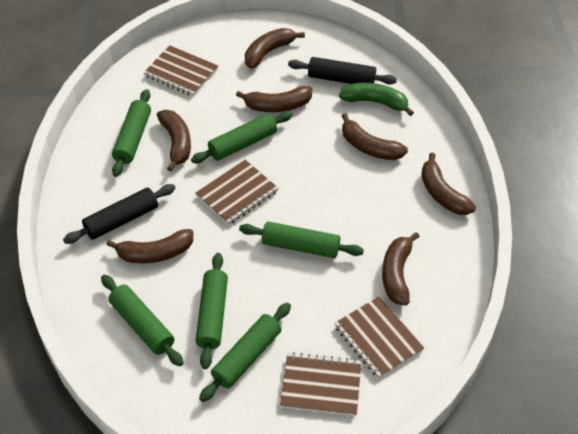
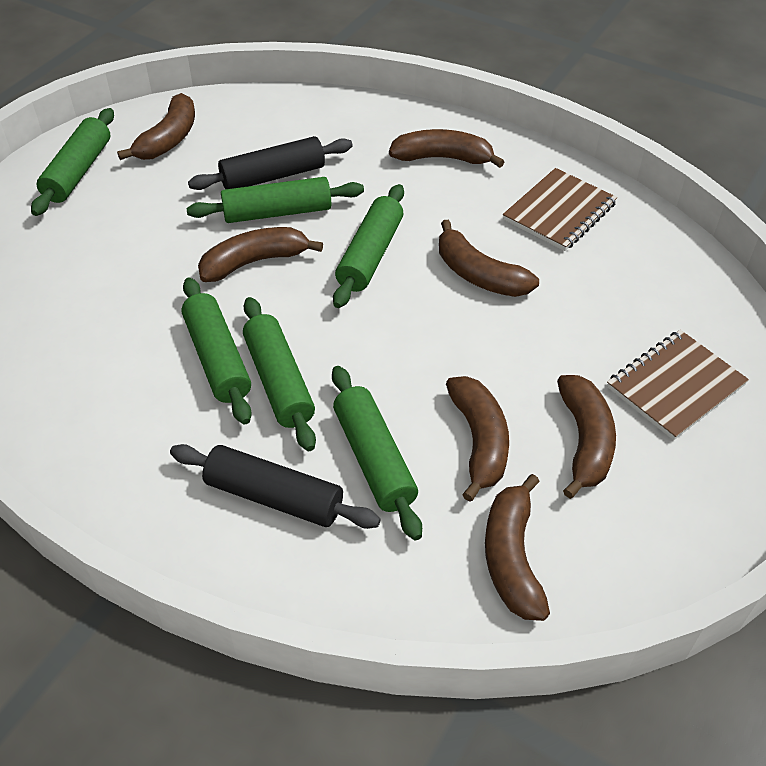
brown notebook: 4 -> 2
green banana: 1 -> 0

